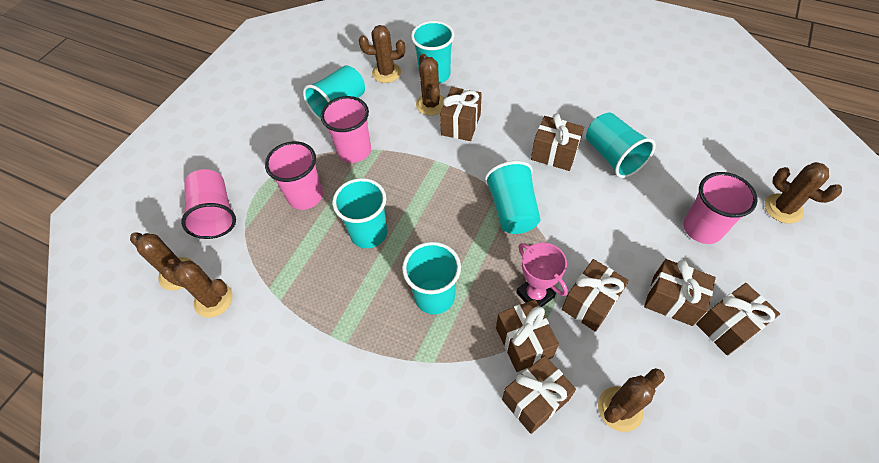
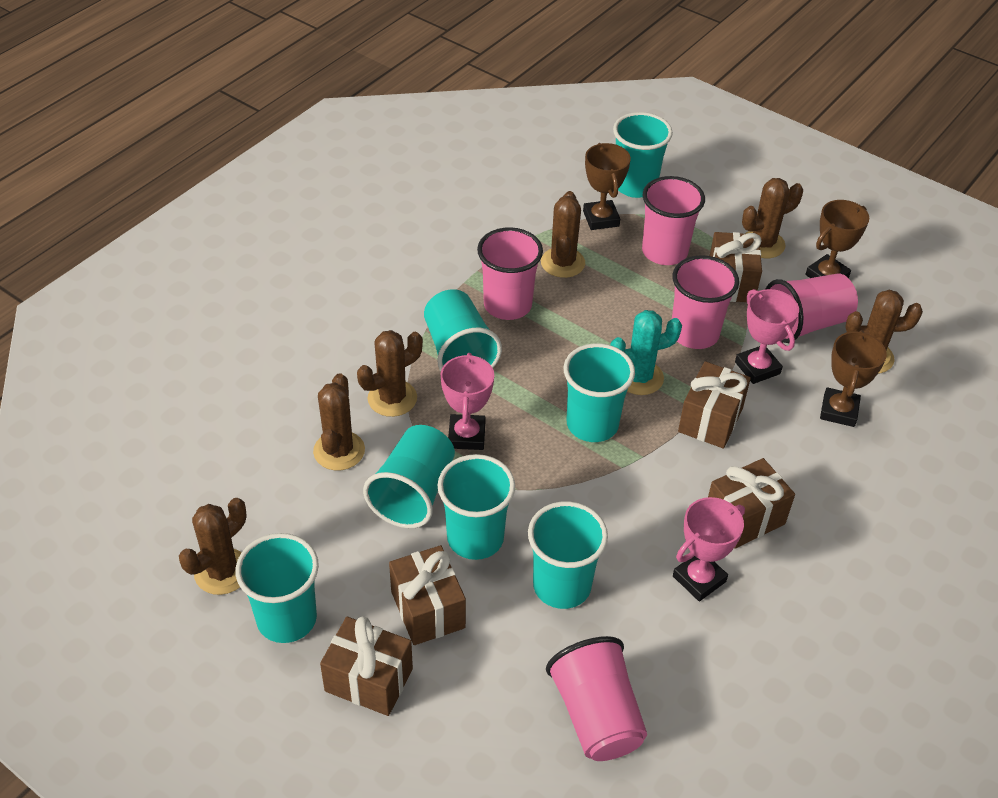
brown gift: 7 -> 5
brown trophy: 0 -> 3
pink cup: 4 -> 5
pink trophy: 1 -> 3
turquoise cactus: 0 -> 1
turquoise cup: 6 -> 7

